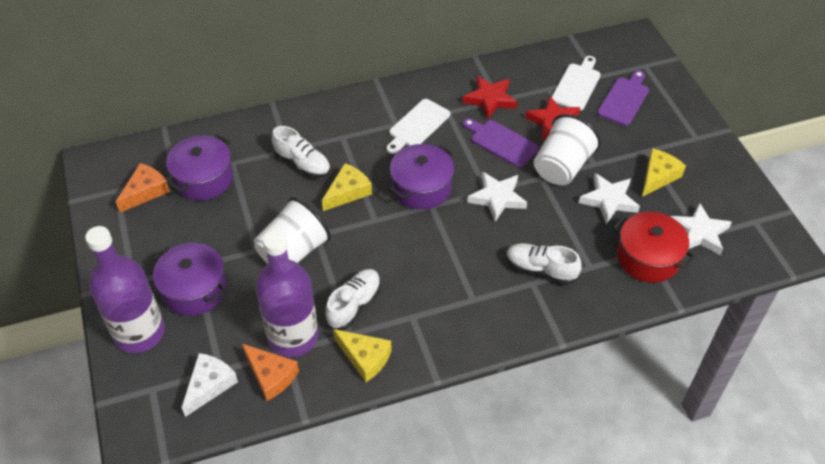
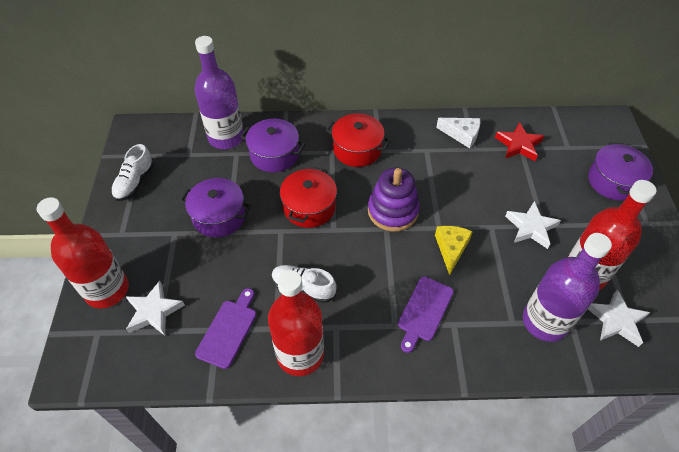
orange cheese: 2 -> 0
purple stacking toy: 0 -> 1
red bottle: 0 -> 3
red pot: 1 -> 2
red star: 2 -> 1
white cup: 2 -> 0
white cutting board: 2 -> 0
white shoe: 3 -> 2
yellow cheese: 3 -> 1

